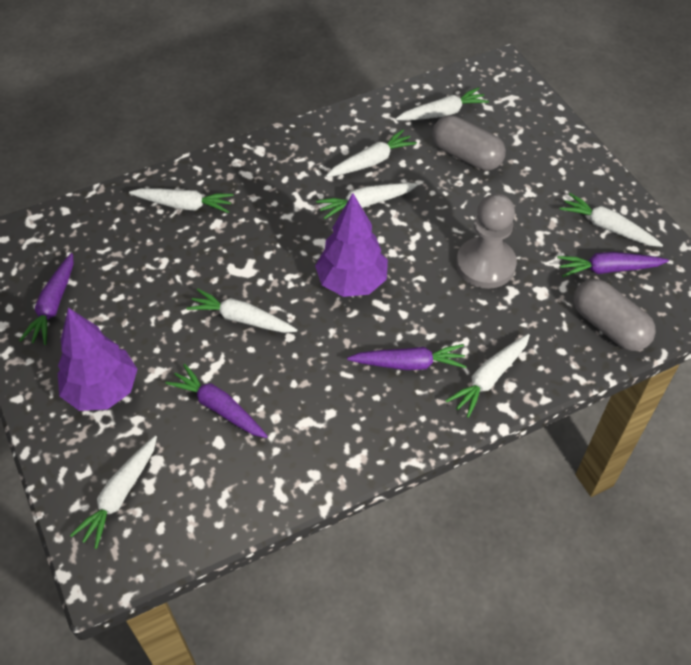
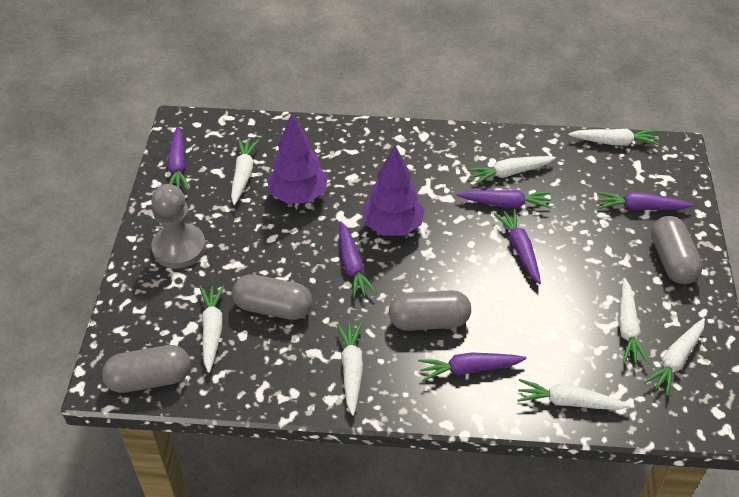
grey capsule: 2 -> 4
purple carrot: 4 -> 6

